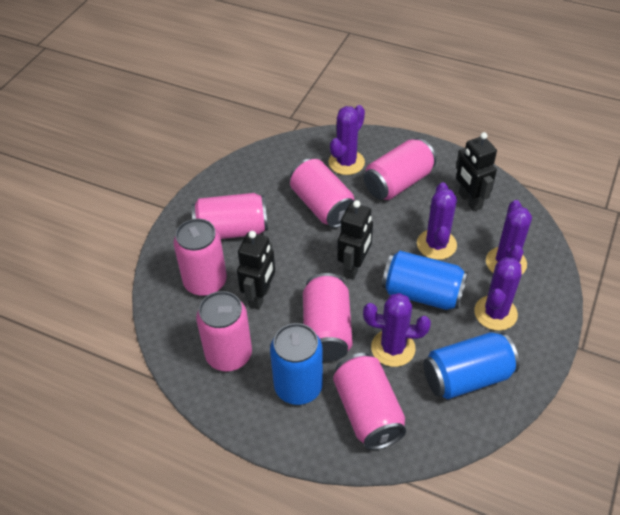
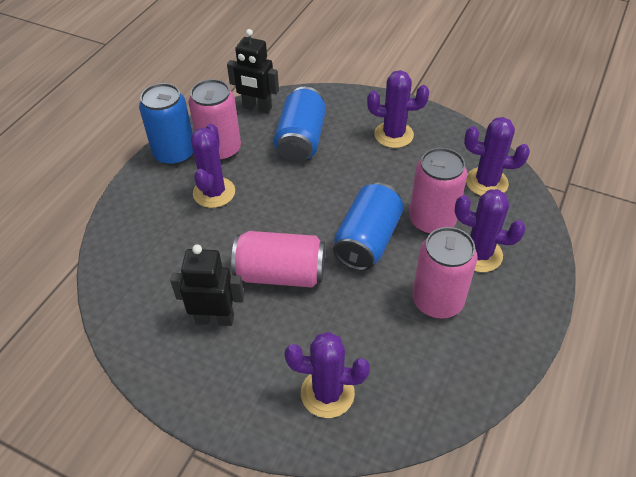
black robot: 3 -> 2
pink can: 7 -> 4

